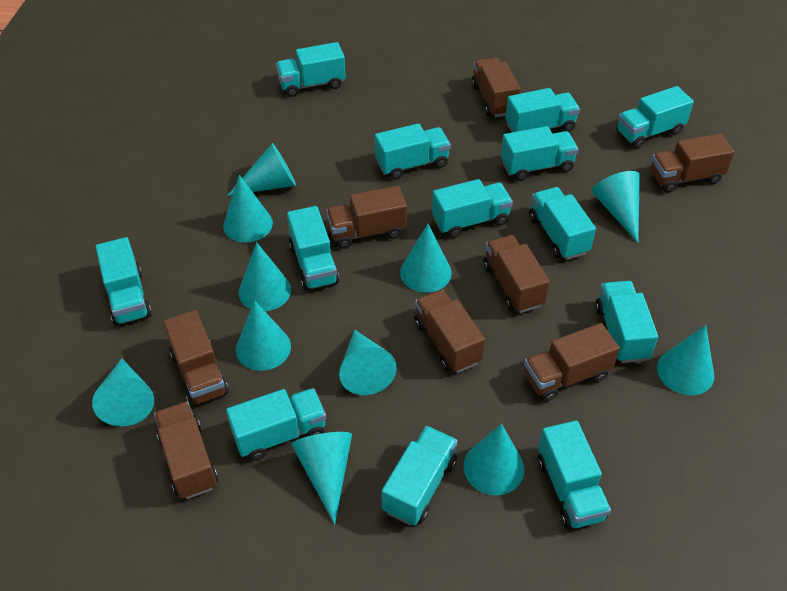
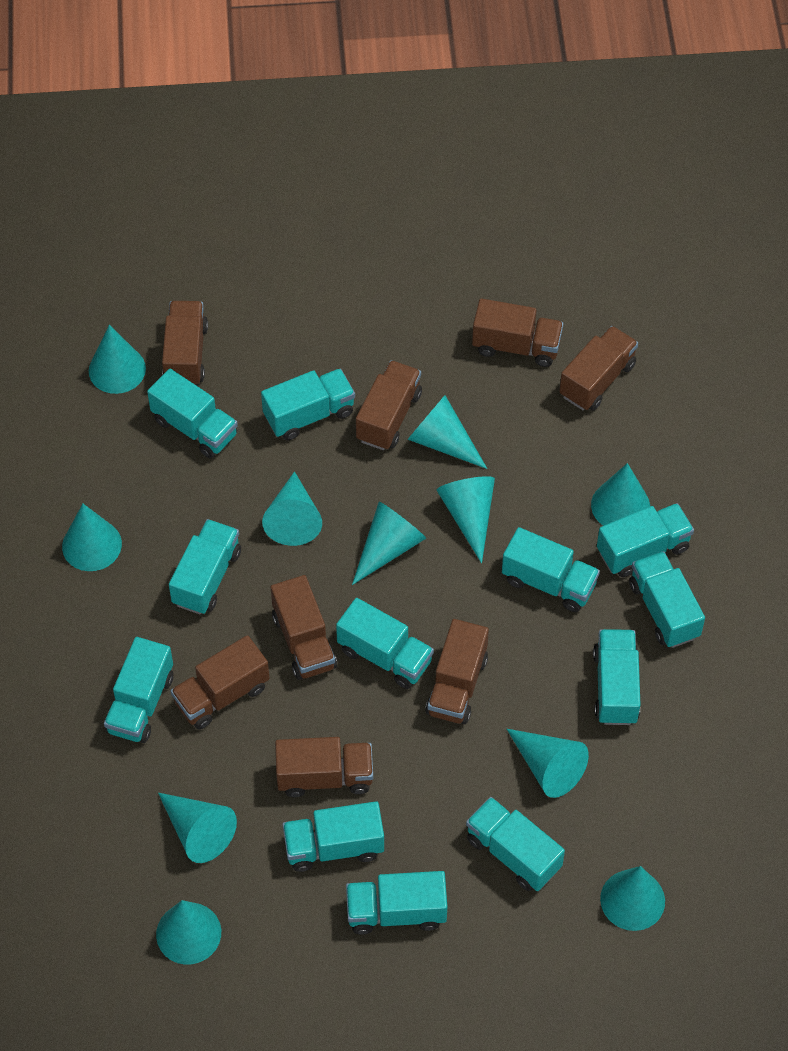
turquoise truck: 13 -> 12

